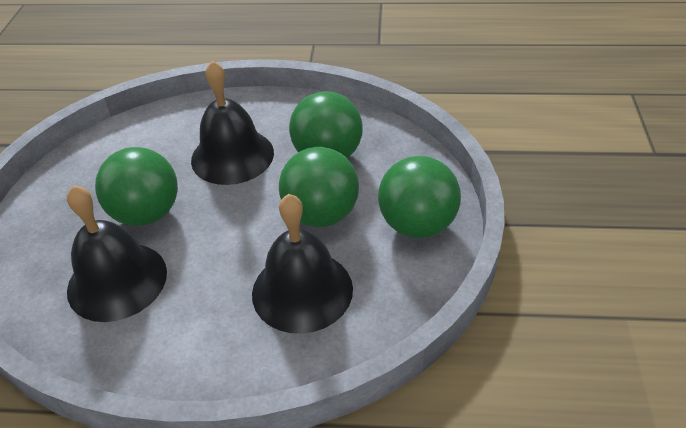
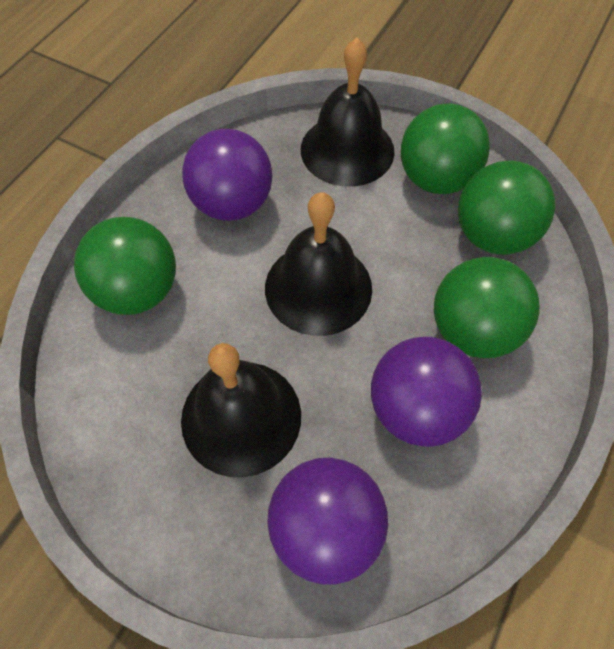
purple ball: 0 -> 3

